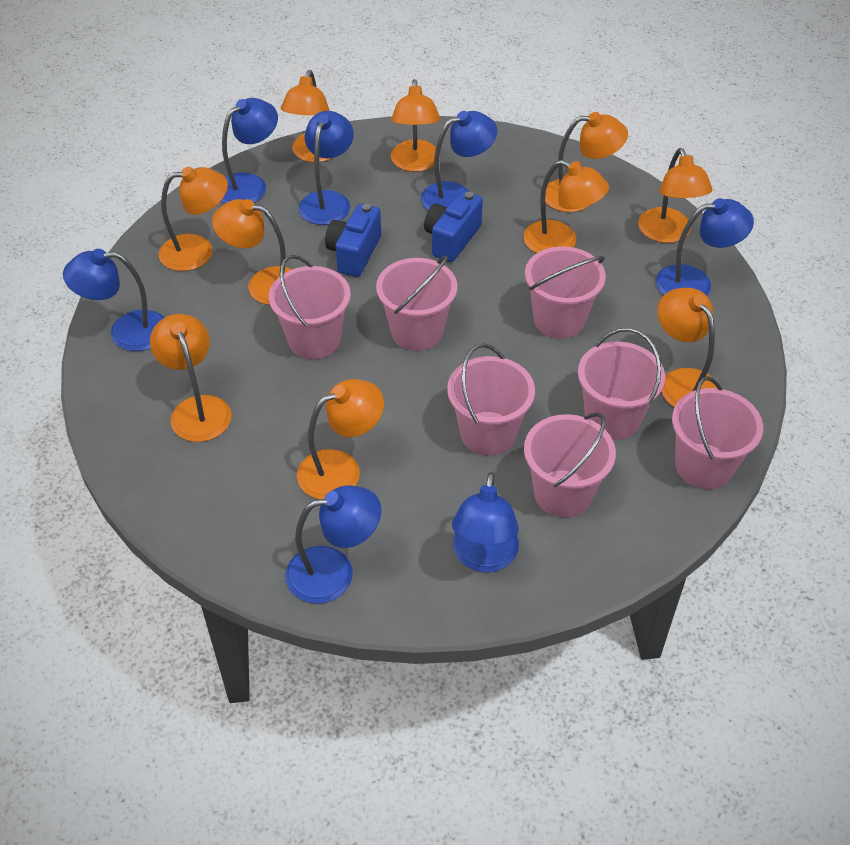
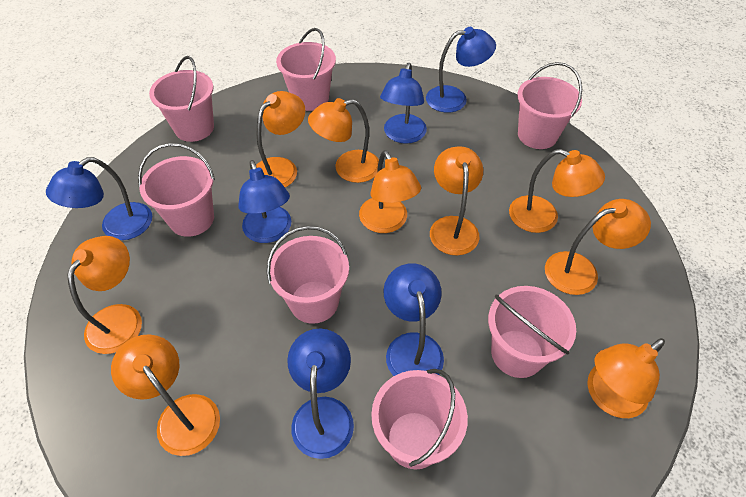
blue camera: 2 -> 0
blue lamp: 7 -> 6
orange lamp: 10 -> 9

